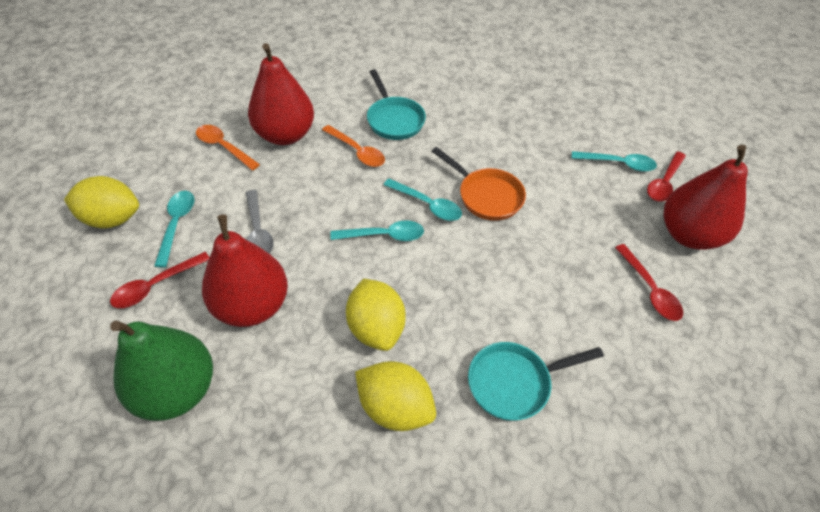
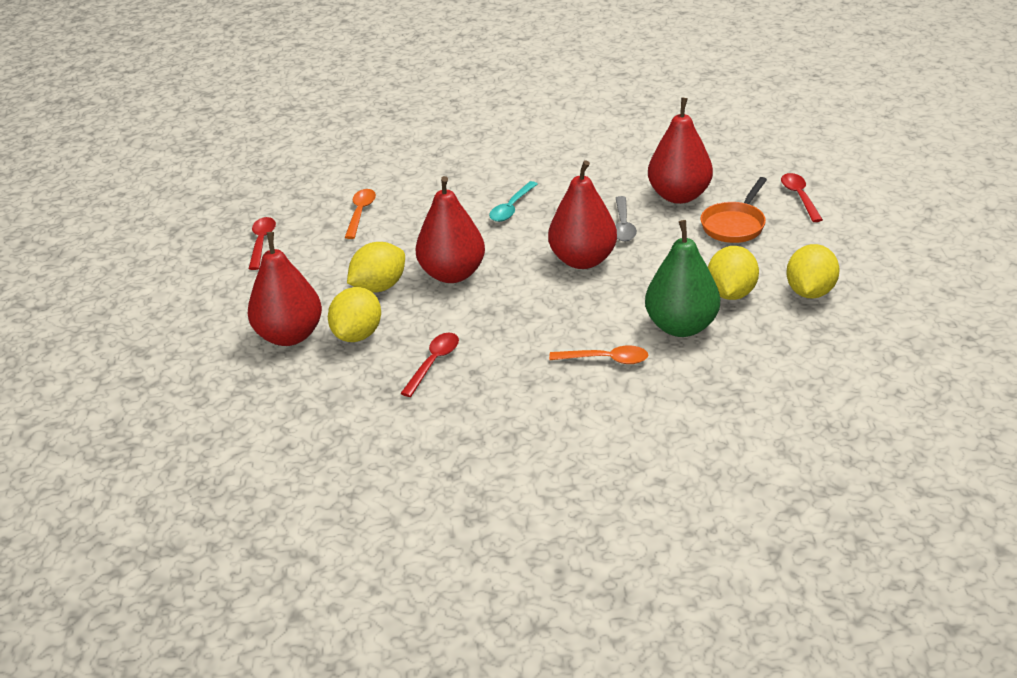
red pear: 3 -> 4
turquoise pan: 2 -> 0
turquoise spoon: 4 -> 1
yellow lemon: 3 -> 4

